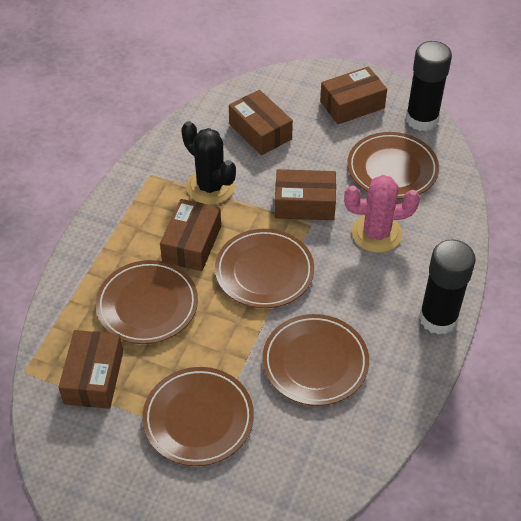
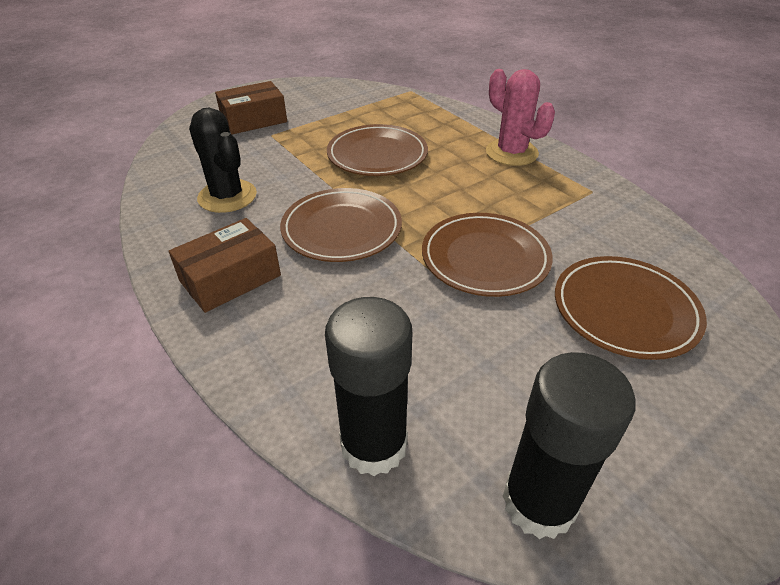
brown box: 5 -> 2
brown plate: 5 -> 4

